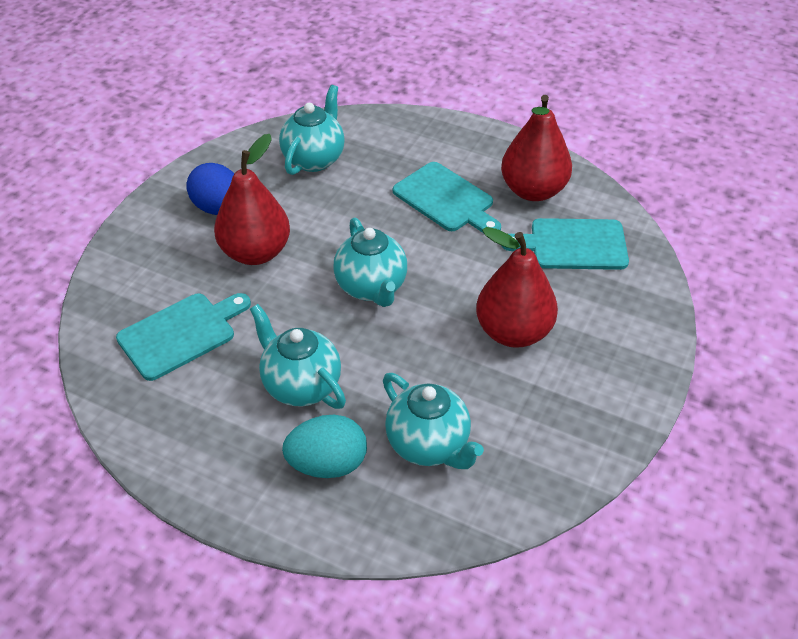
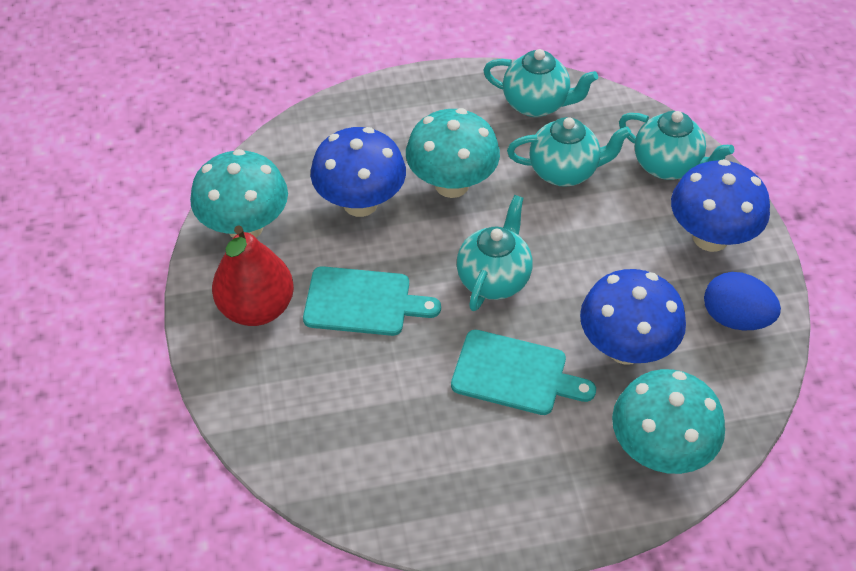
blue mushroom: 0 -> 3
red pear: 3 -> 1
turquoise cutting board: 3 -> 2
turquoise egg: 1 -> 0
turquoise mushroom: 0 -> 3

